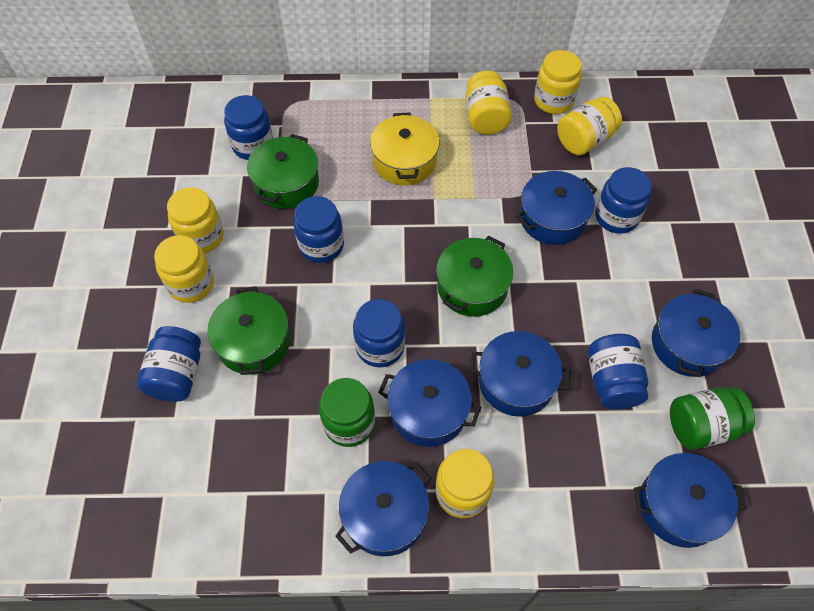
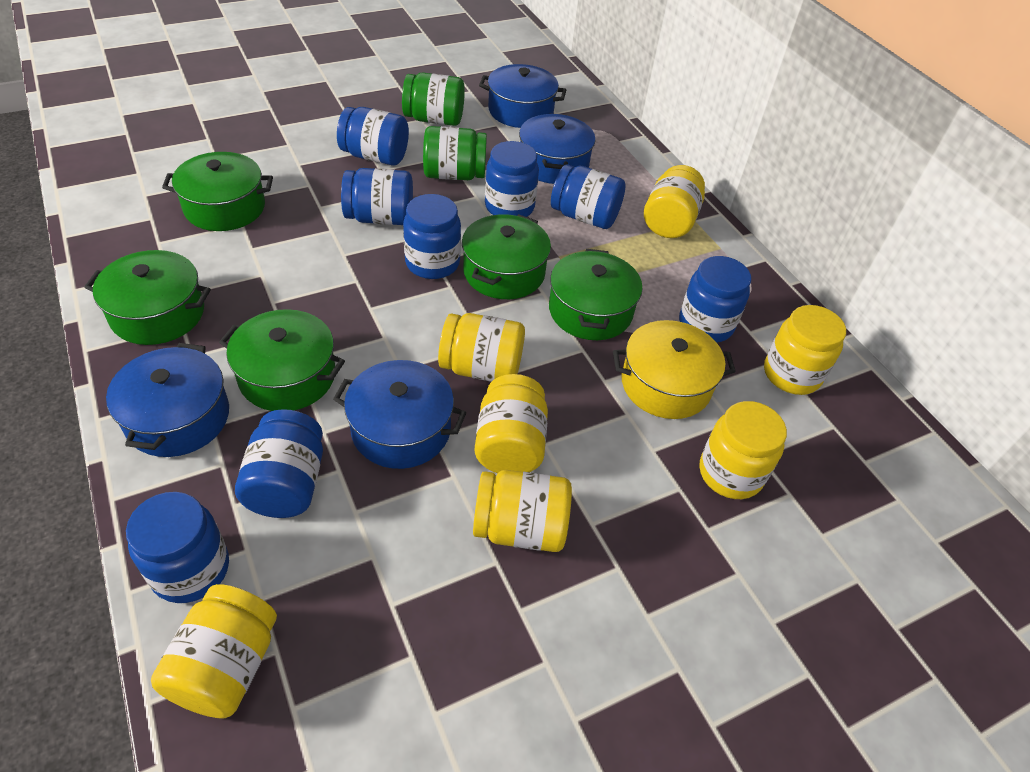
blue jar: 6 -> 8
blue pot: 6 -> 4
green pot: 3 -> 5
yellow jar: 6 -> 7

